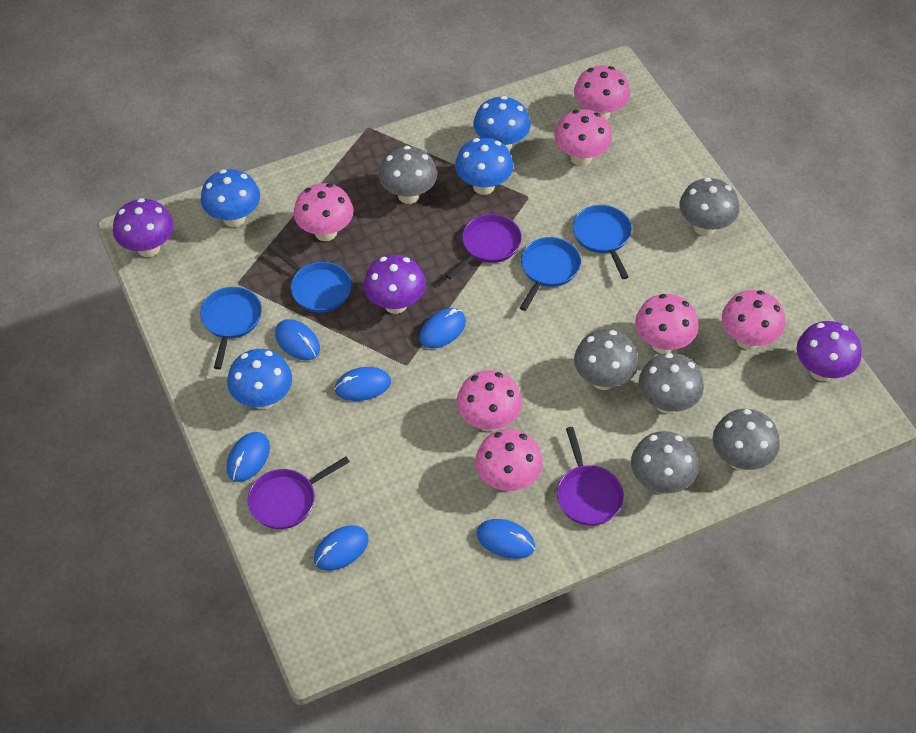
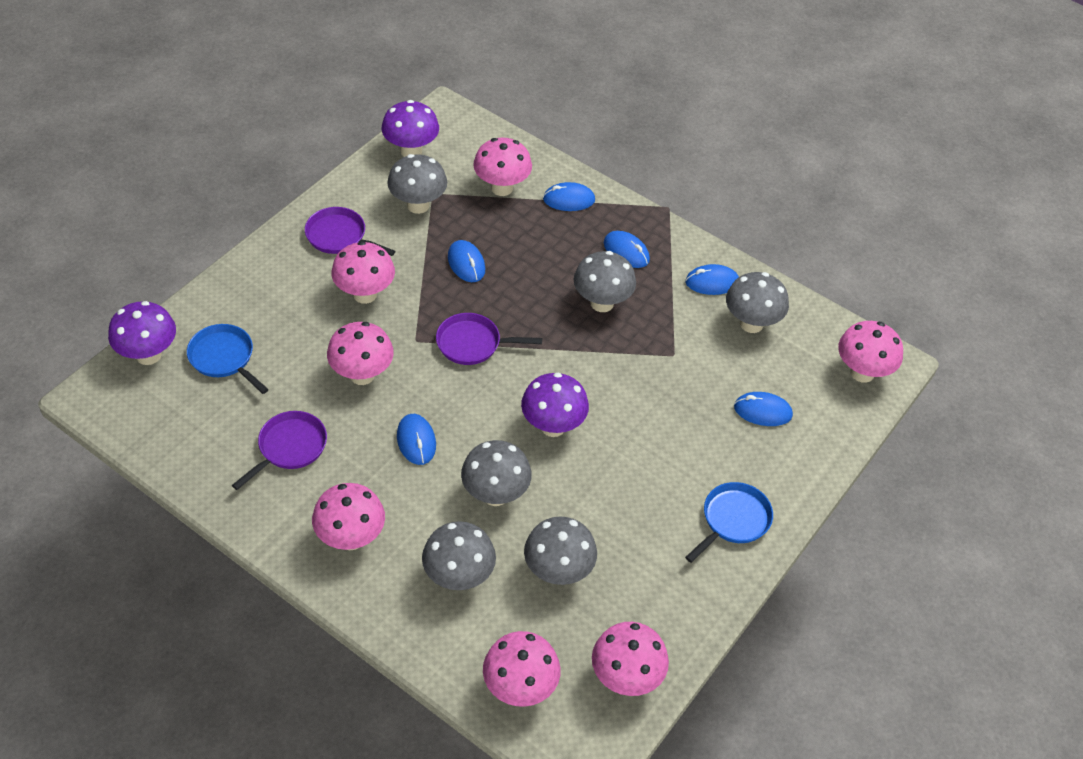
blue mushroom: 4 -> 0
blue pan: 4 -> 2

